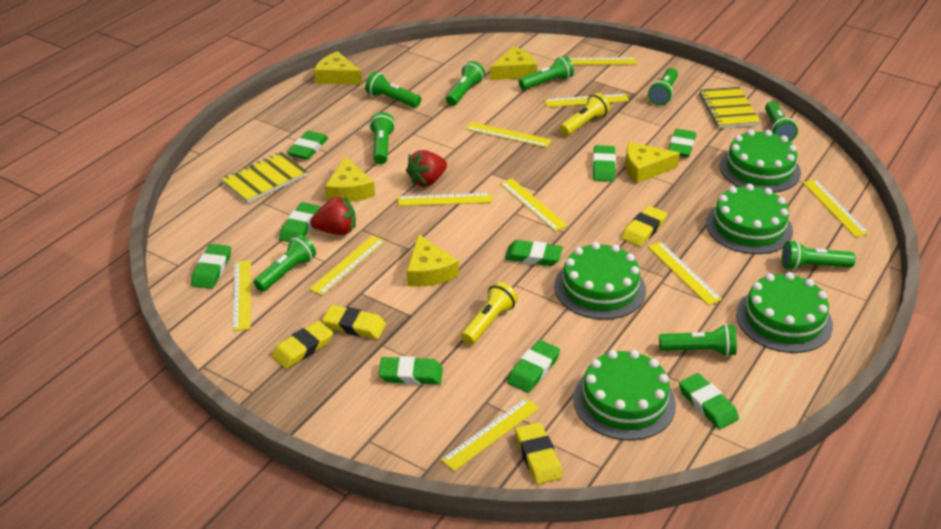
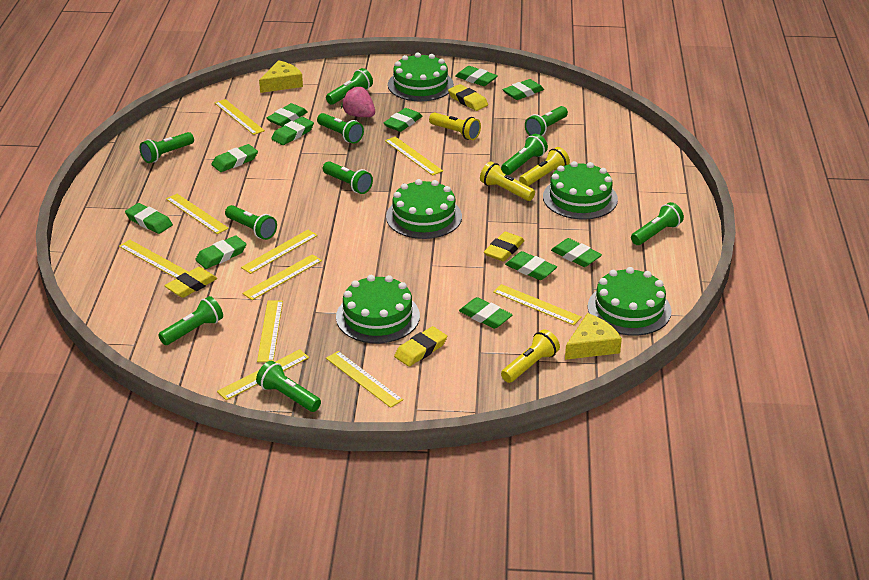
green eraser: 9 -> 11
green flashlight: 9 -> 10
pink strawberry: 0 -> 1
red strawberry: 2 -> 0
yellow cheese: 5 -> 2
yellow flashlight: 2 -> 4
yellow notebook: 2 -> 0

